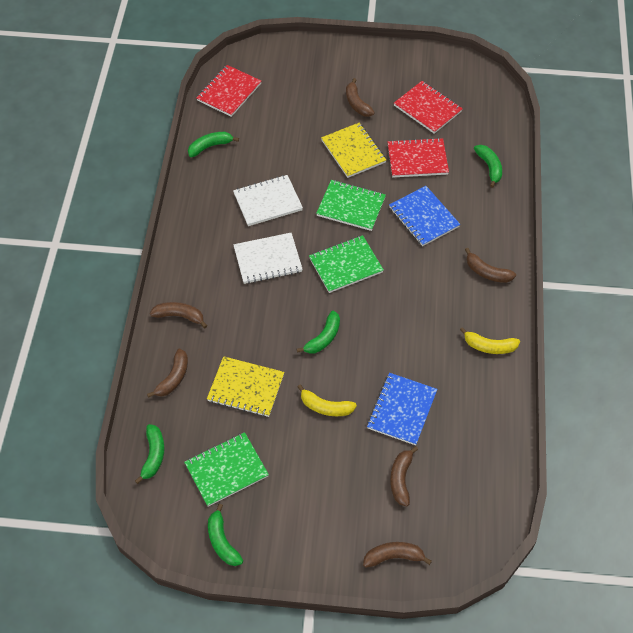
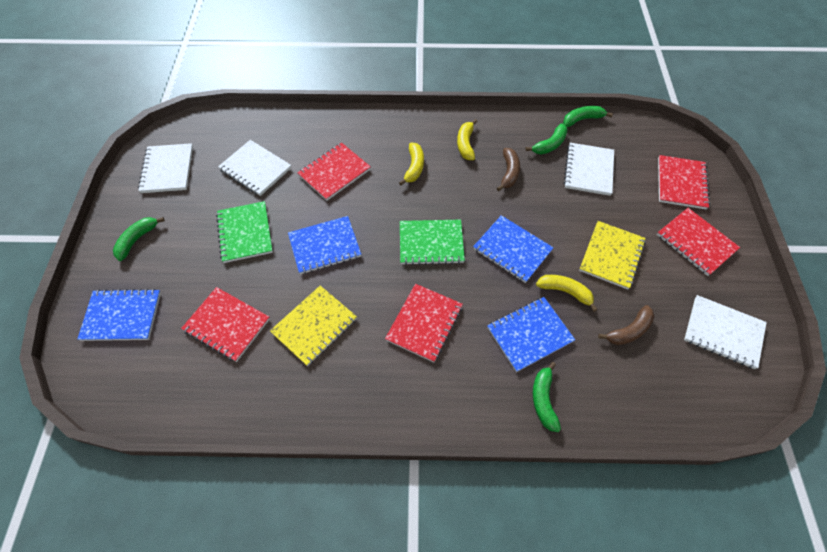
blue notebook: 2 -> 4
brown banana: 6 -> 2
green banana: 5 -> 4
green notebook: 3 -> 2
red notebook: 3 -> 5
white notebook: 2 -> 4
yellow banana: 2 -> 3

